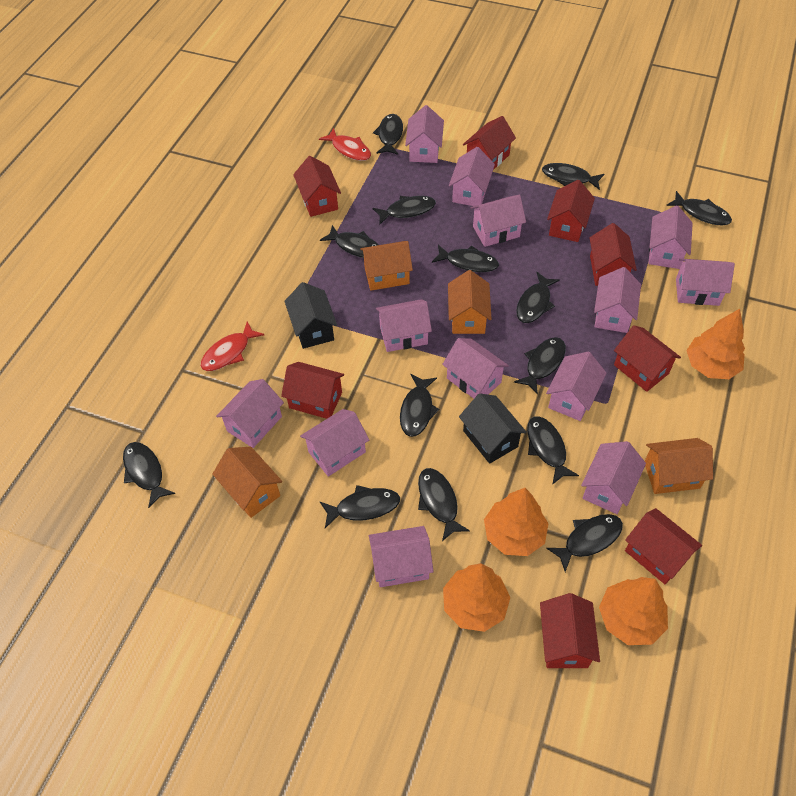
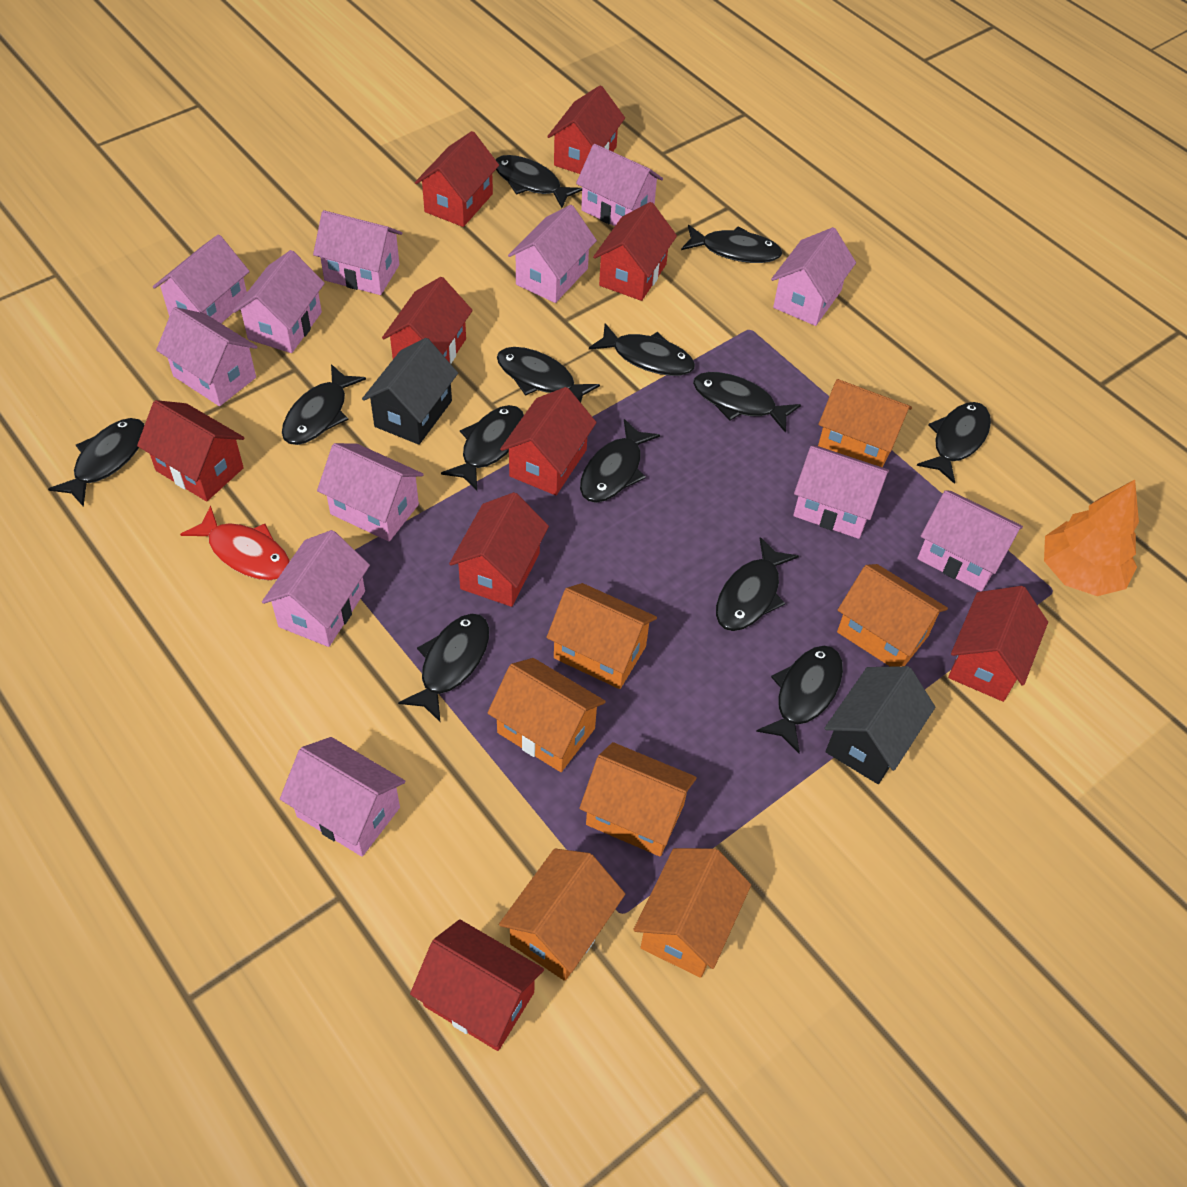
black fish: 14 -> 13
orange house: 4 -> 7
orange tree: 4 -> 1
pink house: 13 -> 12
red fish: 2 -> 1
red house: 8 -> 9

